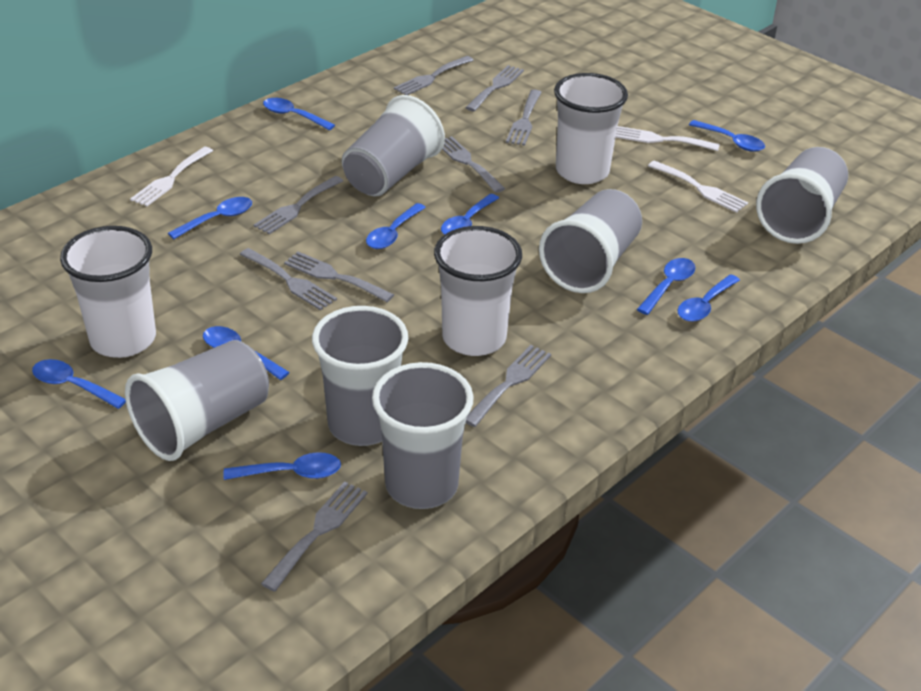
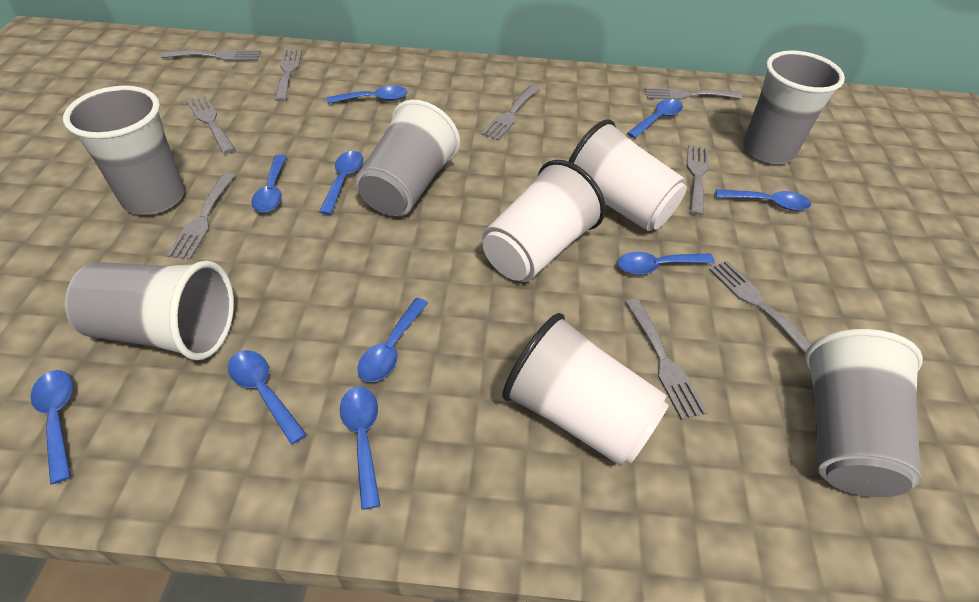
grey cup: 6 -> 5
white fork: 3 -> 0

